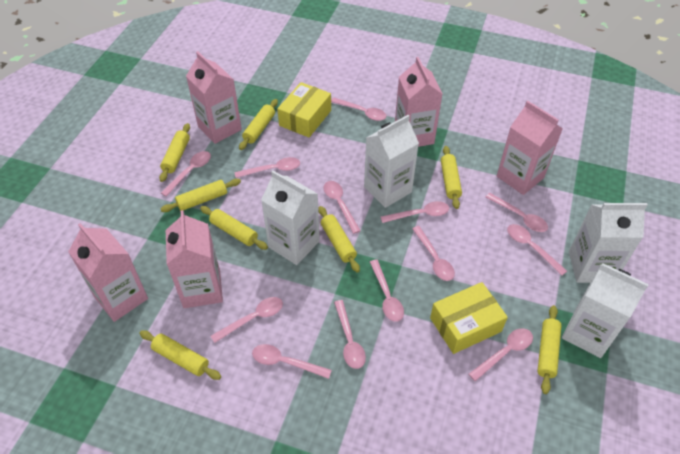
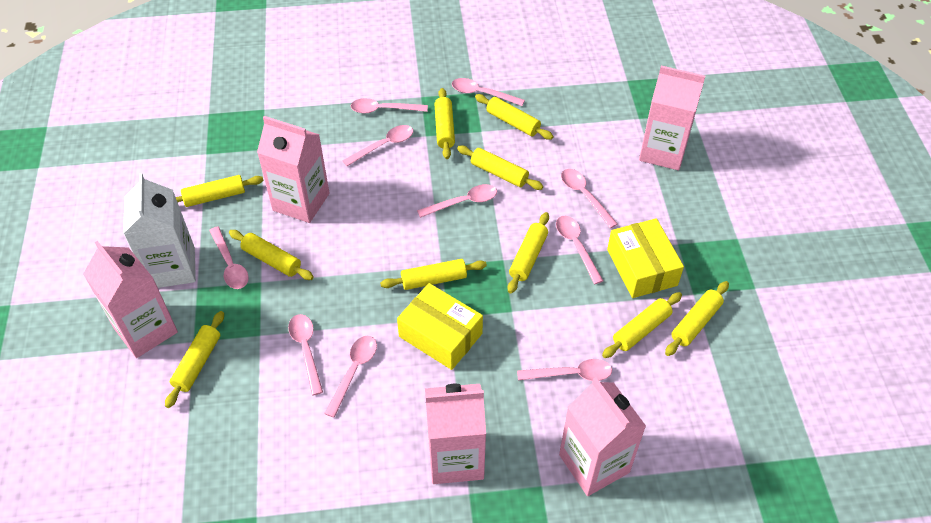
pink spoon: 13 -> 10
white carton: 4 -> 1
yellow rolling pin: 8 -> 10

